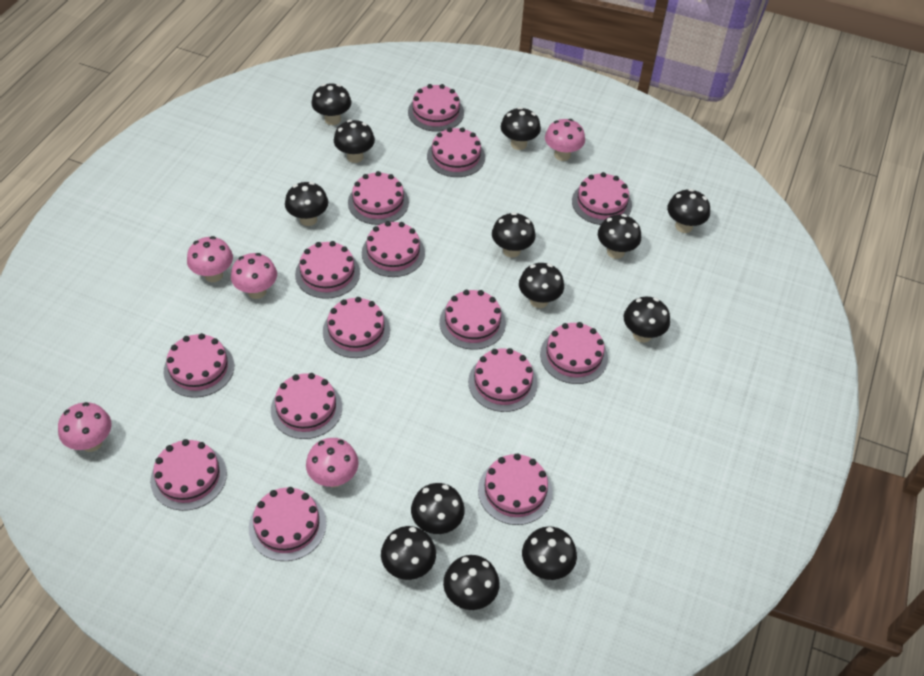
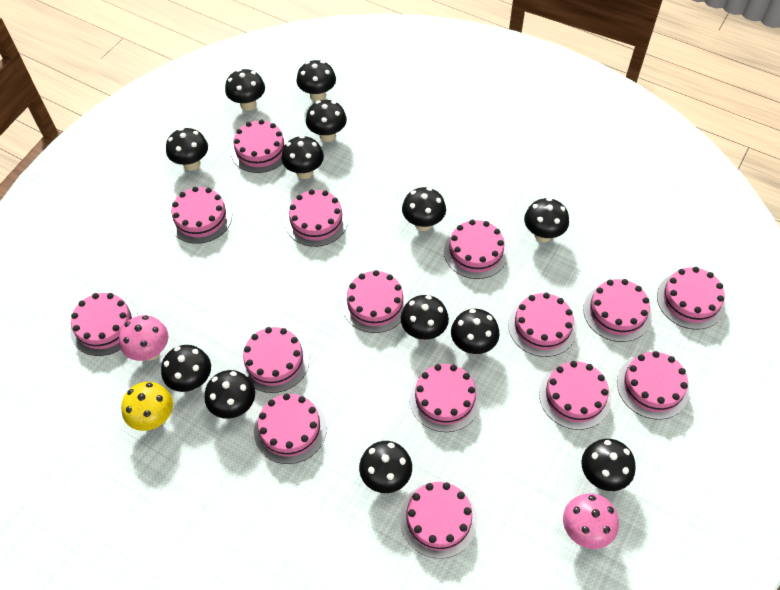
pink mushroom: 5 -> 2
yellow mushroom: 0 -> 1

